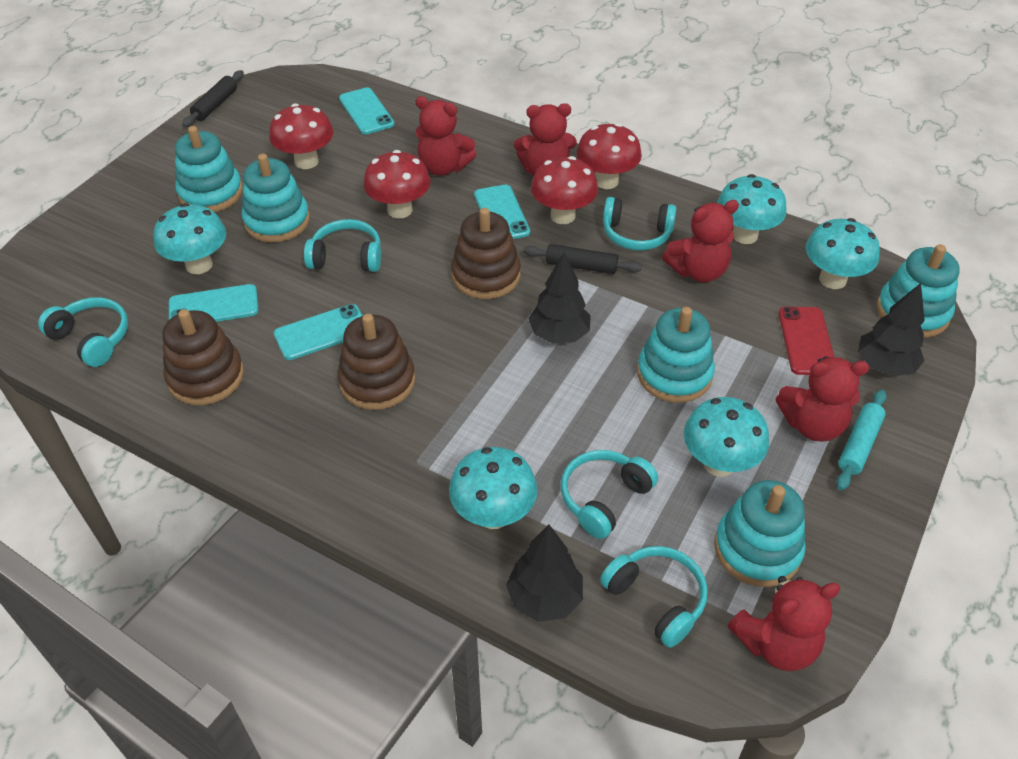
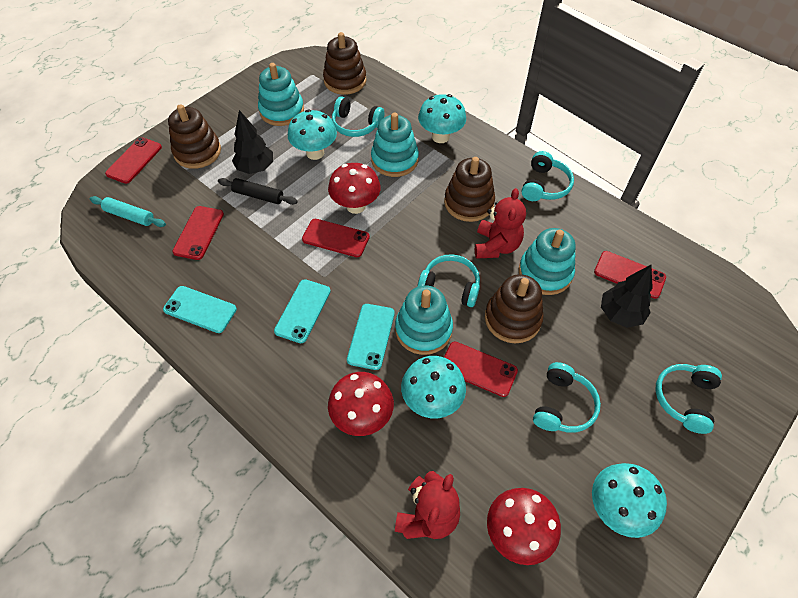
black rolling pin: 2 -> 1
black tree: 3 -> 2
brown stacking toy: 3 -> 4
red mushroom: 4 -> 3
red phone: 1 -> 5
red teddy bear: 5 -> 2
turquoise mushroom: 5 -> 4
turquoise phone: 4 -> 3
turquoise stacking toy: 5 -> 4

